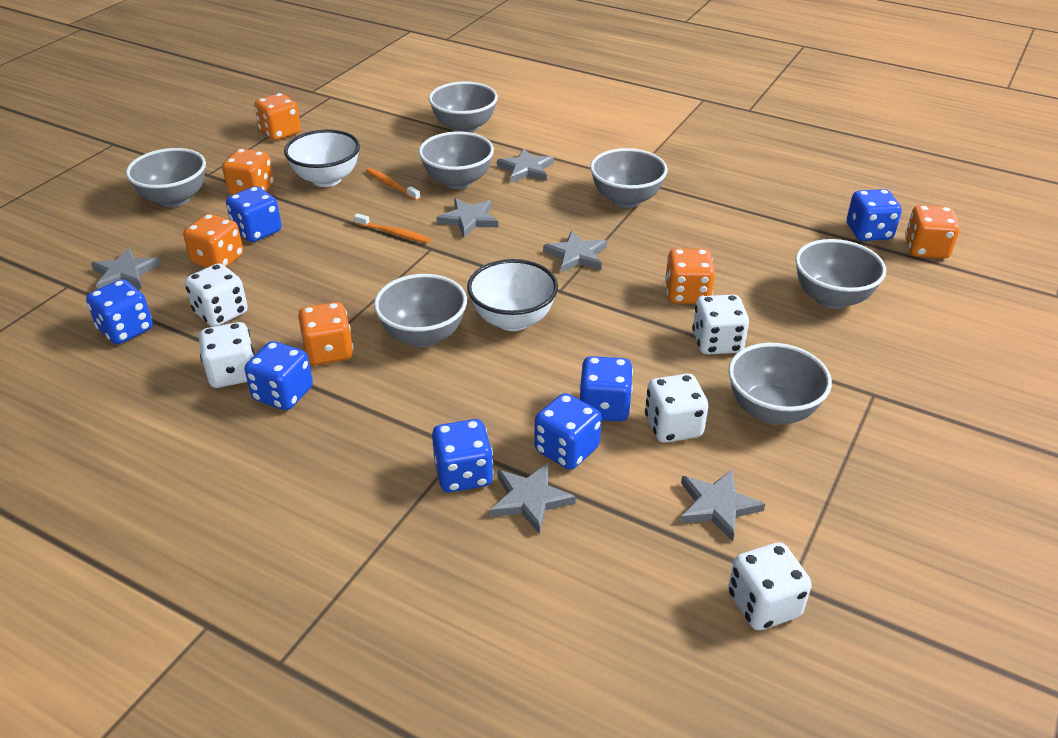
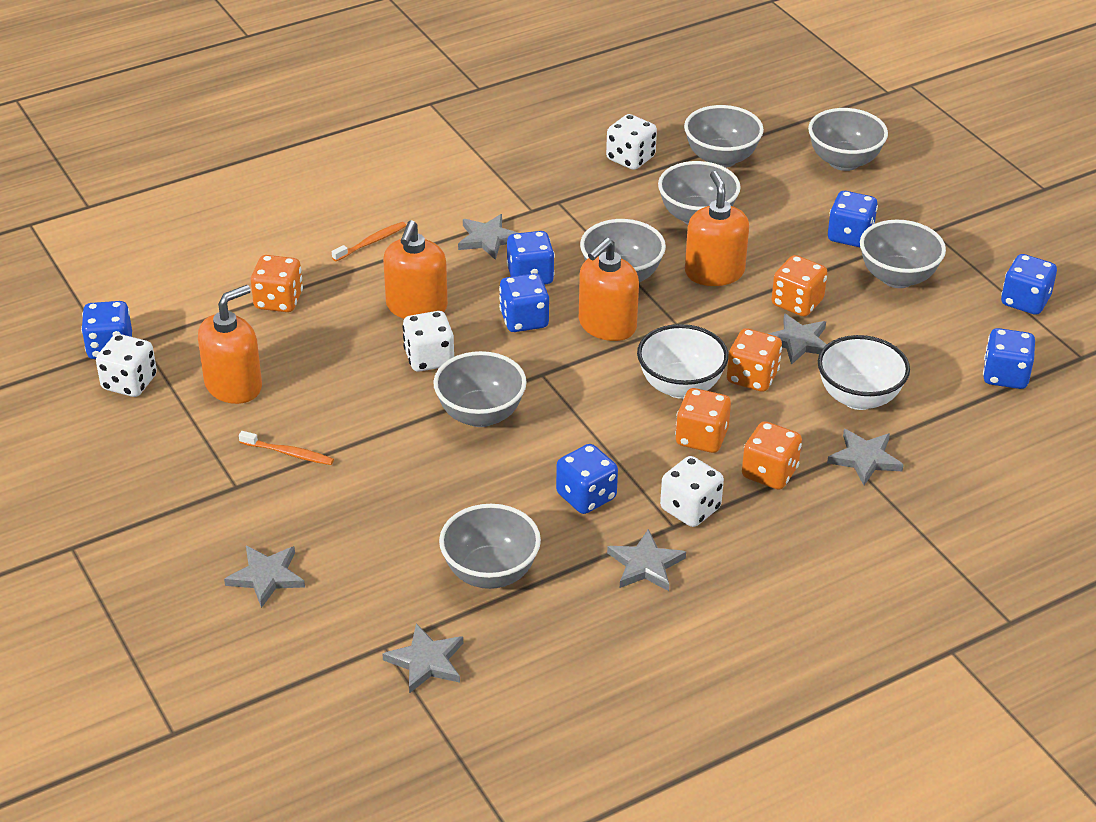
orange dice: 6 -> 5
orange soap dispenser: 0 -> 4
white dice: 5 -> 4

